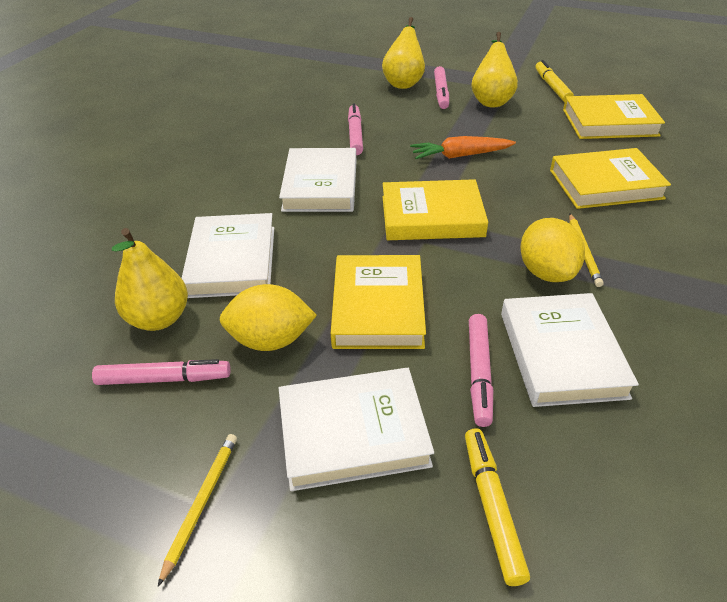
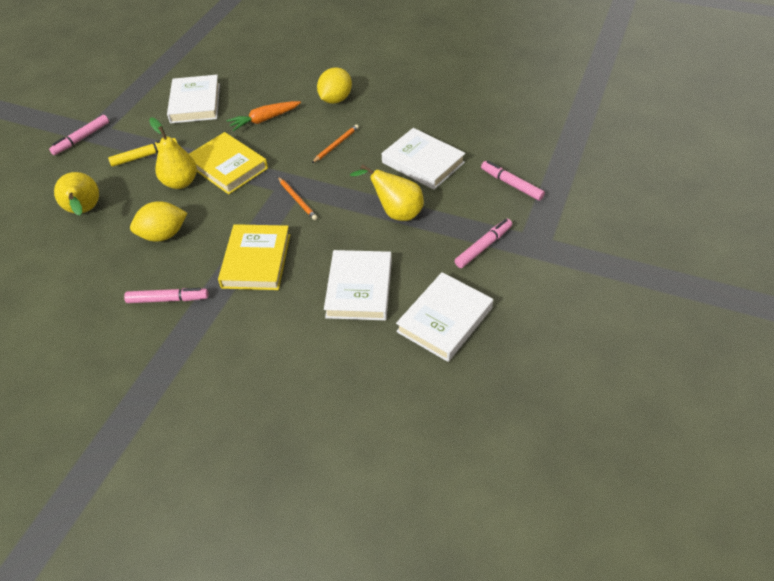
orange pencil: 0 -> 2
yellow book: 4 -> 2
yellow marker: 2 -> 1
yellow pencil: 2 -> 0

